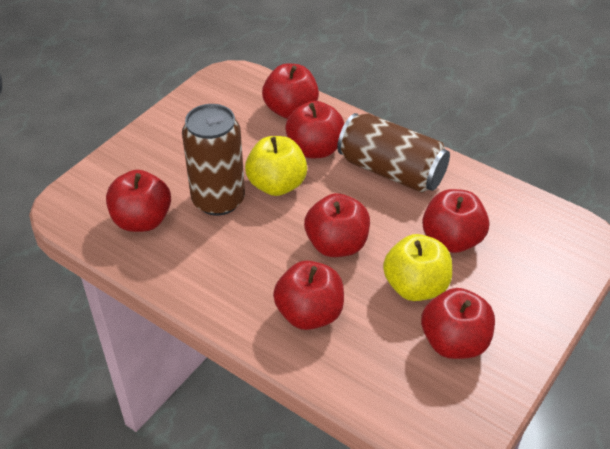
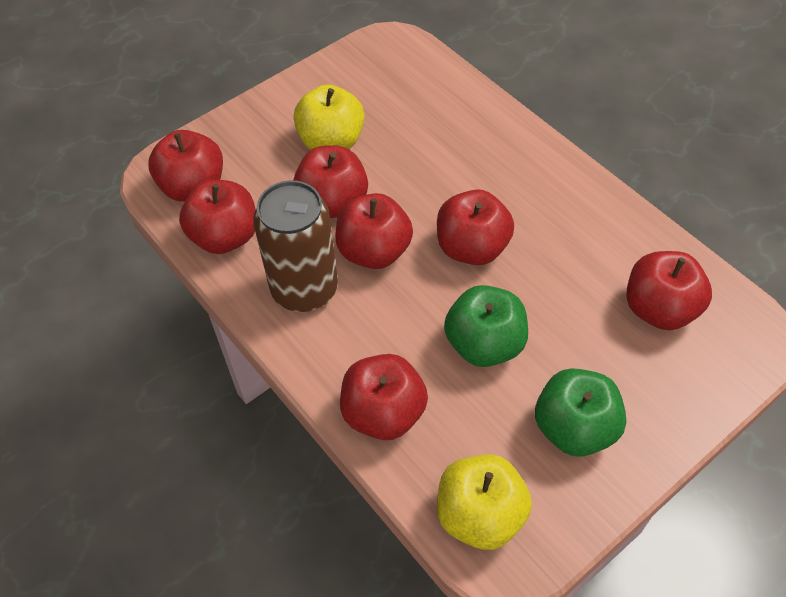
brown can: 2 -> 1
green apple: 0 -> 2

